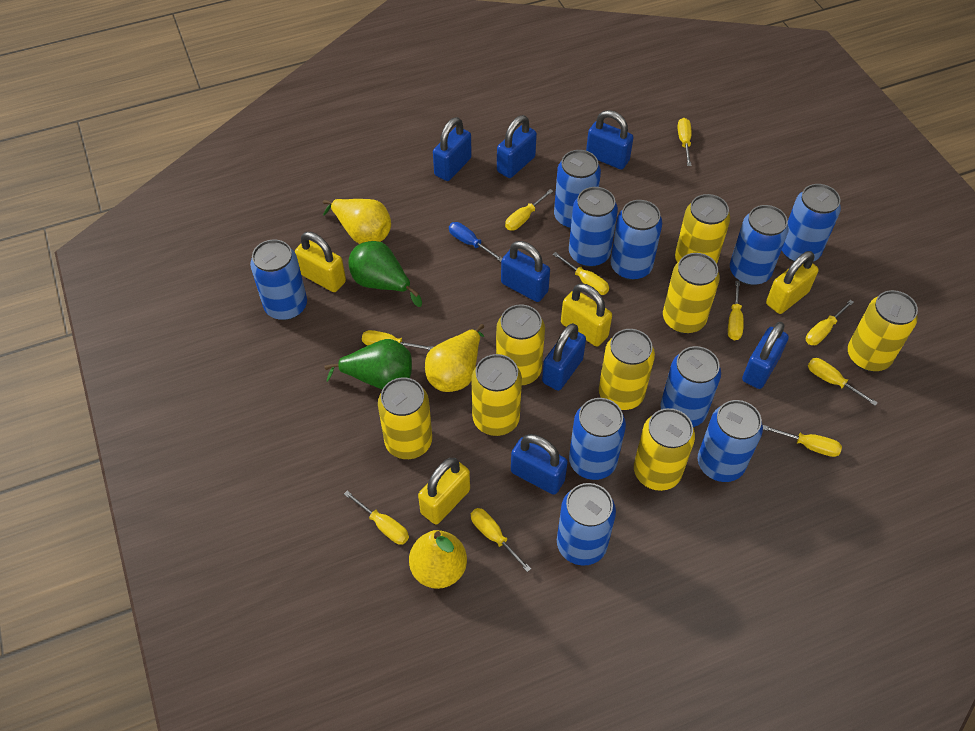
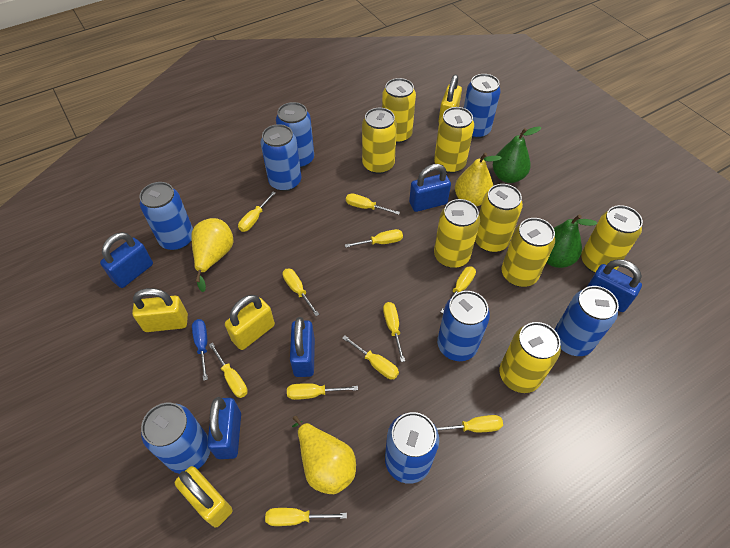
blue can: 10 -> 8
blue padlock: 7 -> 5
yellow screwdriver: 10 -> 11

